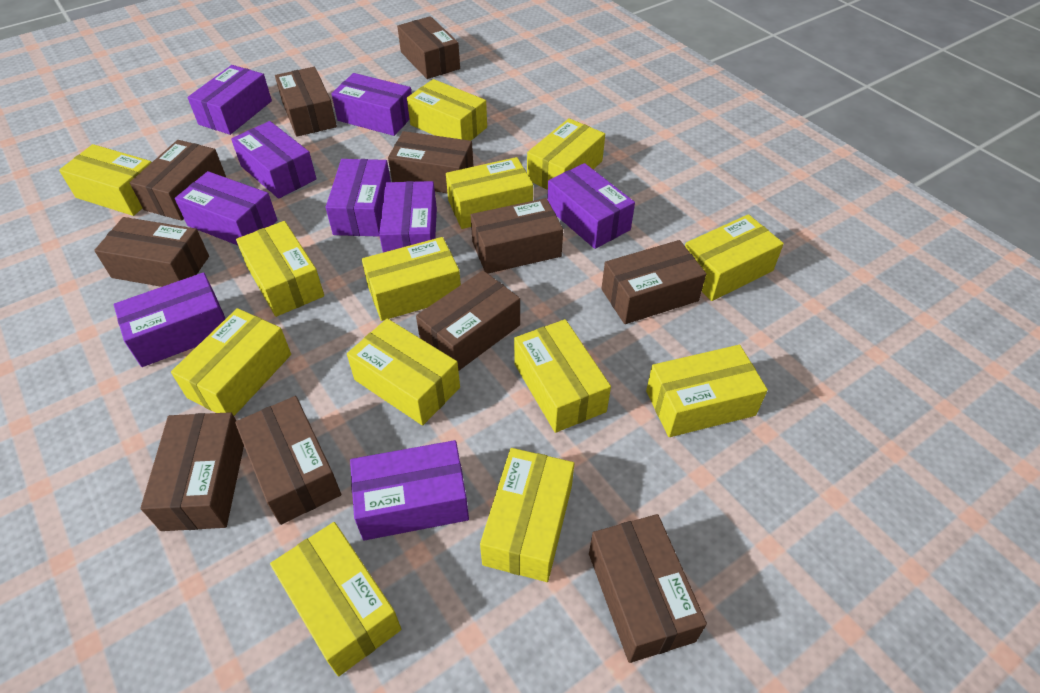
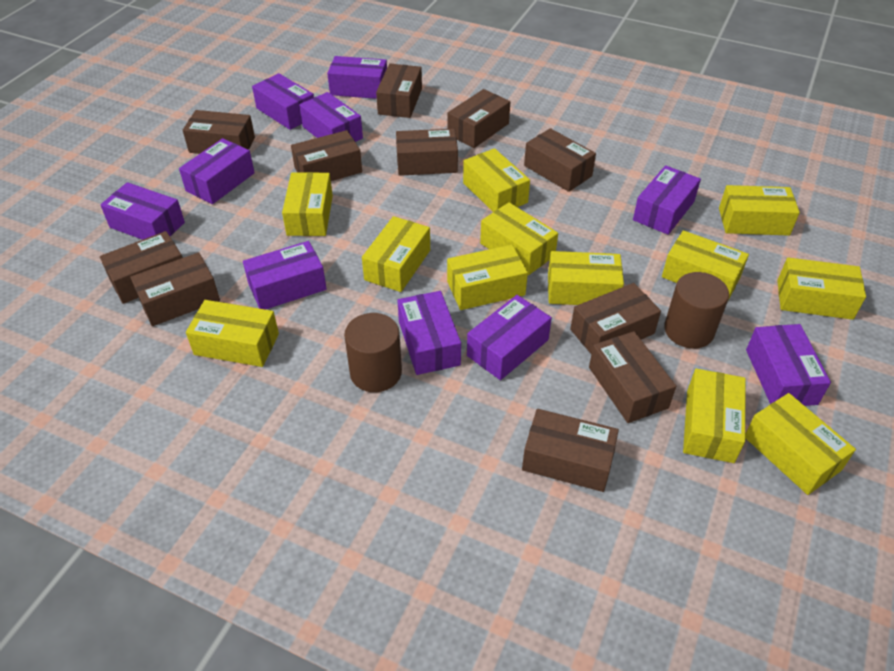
brown cylinder: 0 -> 2
purple box: 9 -> 10
yellow box: 13 -> 12

